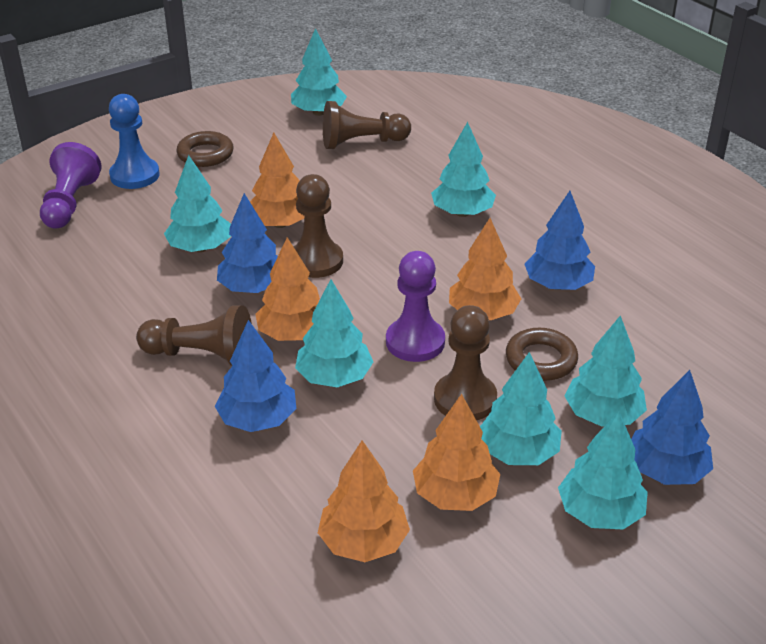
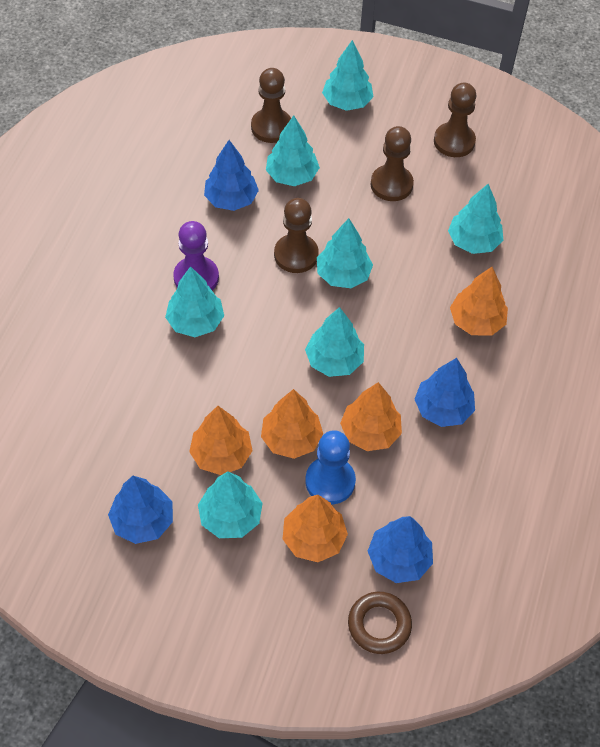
brown ring: 2 -> 1
purple pawn: 2 -> 1

